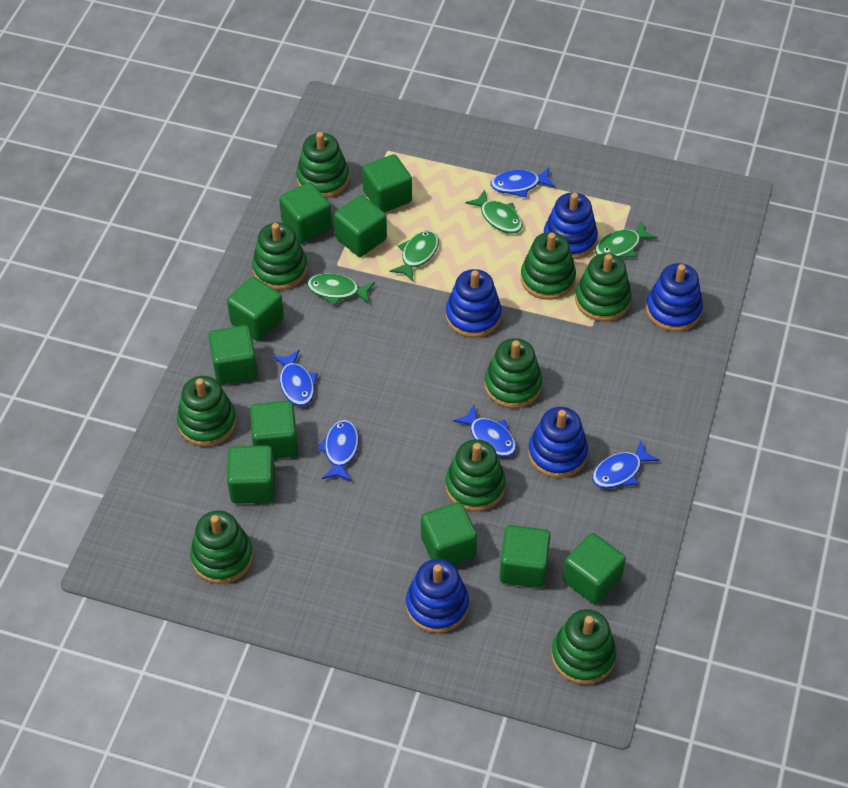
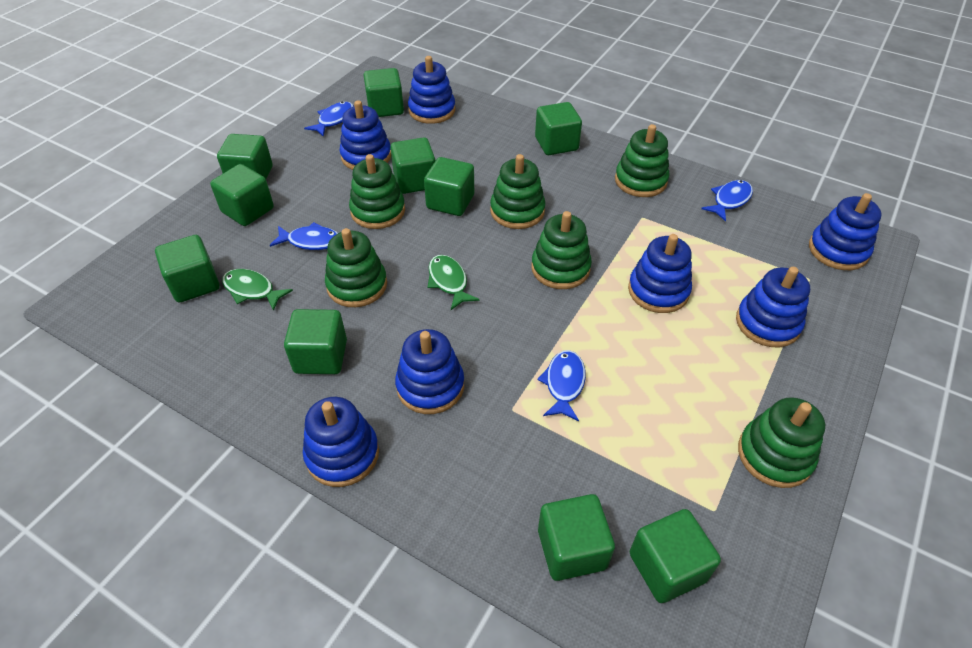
blue fish: 5 -> 4
blue stacking toy: 5 -> 7
green fish: 4 -> 2
green stacking toy: 9 -> 6

